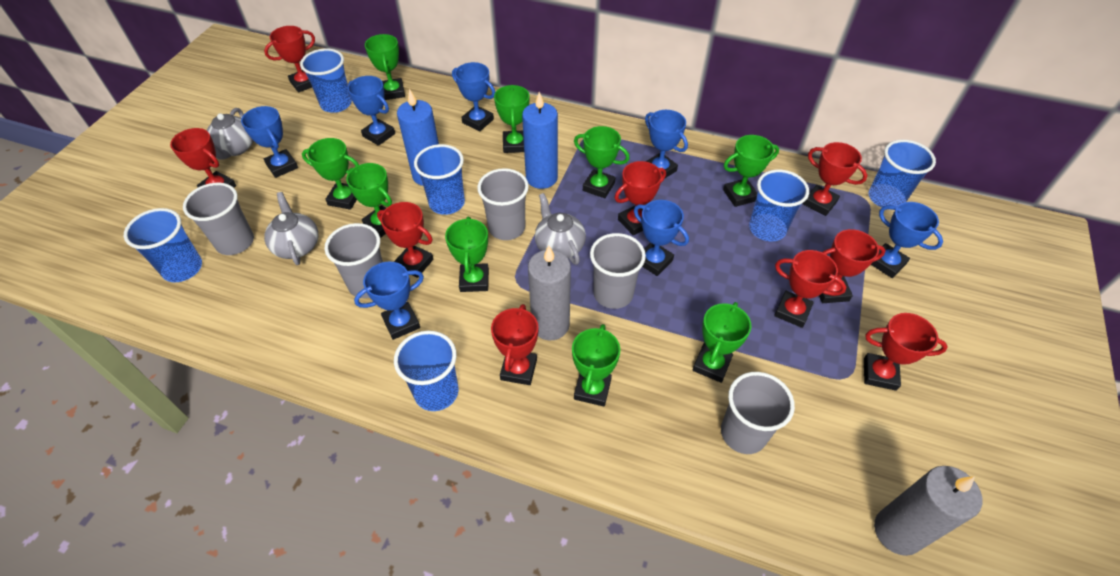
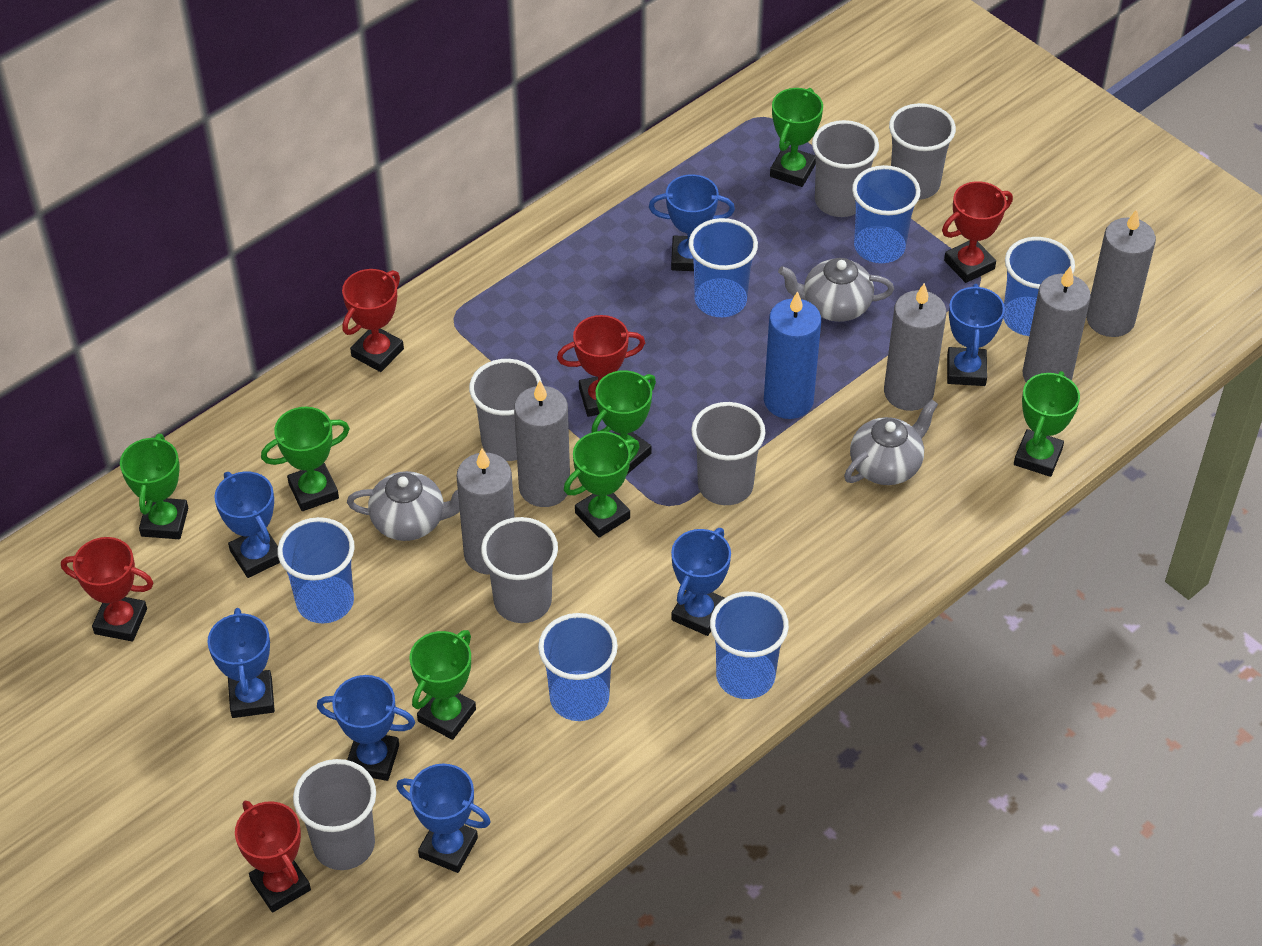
blue candle: 2 -> 1
green trophy: 9 -> 7
grey candle: 2 -> 5
grey cup: 5 -> 6
red trophy: 9 -> 5

